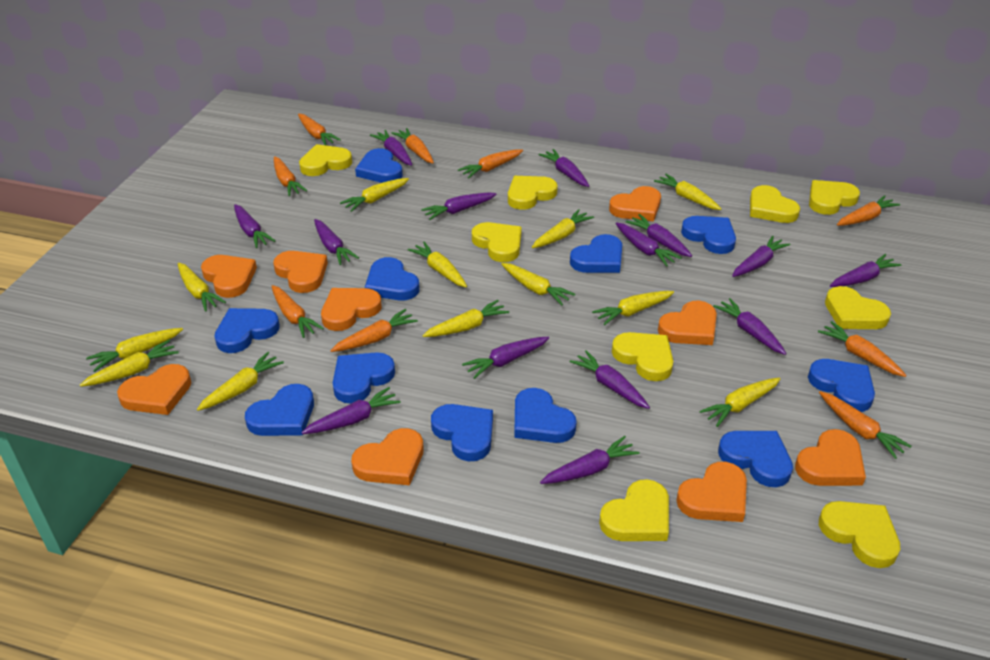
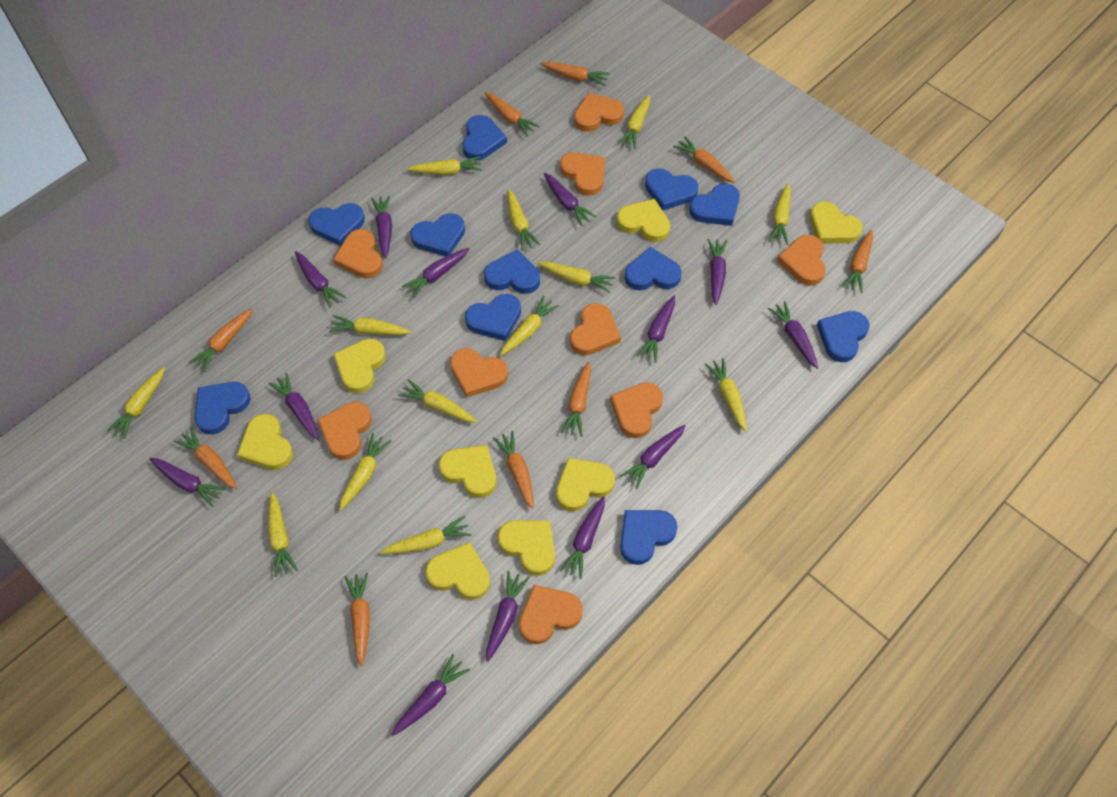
purple carrot: 14 -> 13
yellow carrot: 12 -> 13
yellow heart: 9 -> 8

